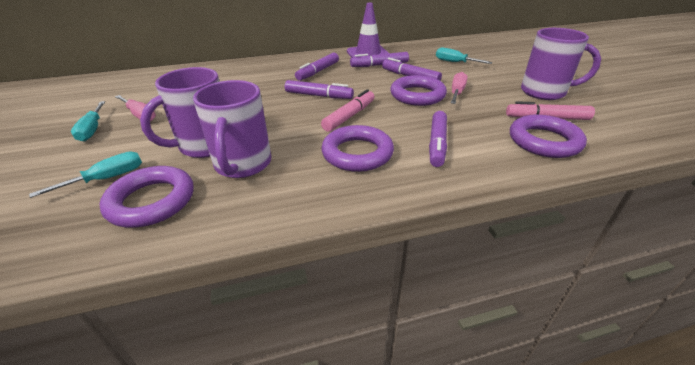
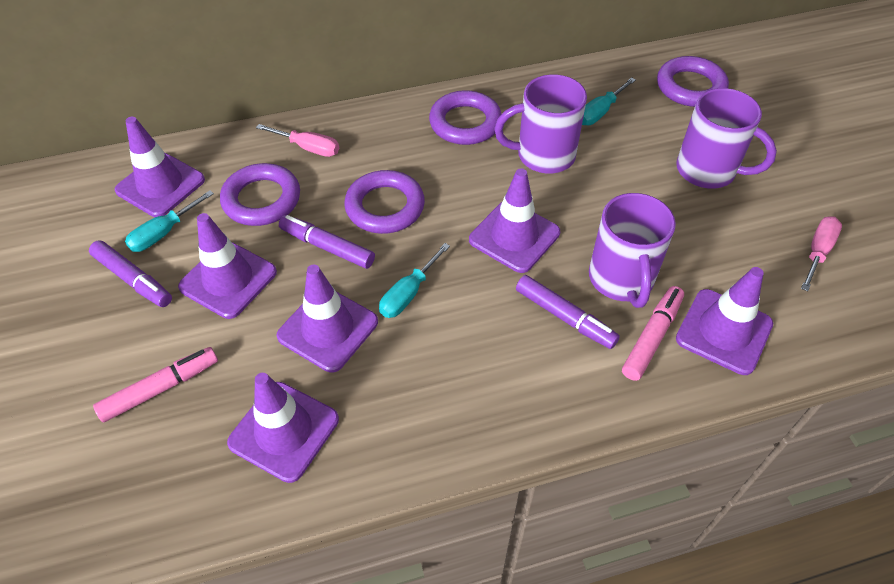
purple marker: 5 -> 3
purple traffic cone: 1 -> 6

